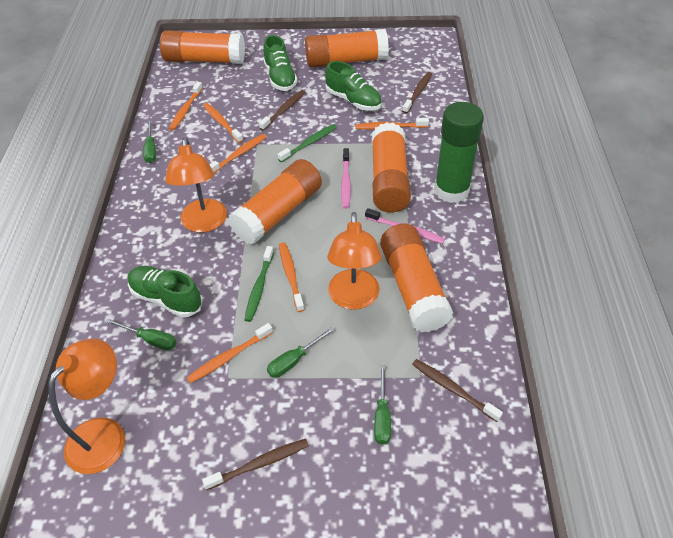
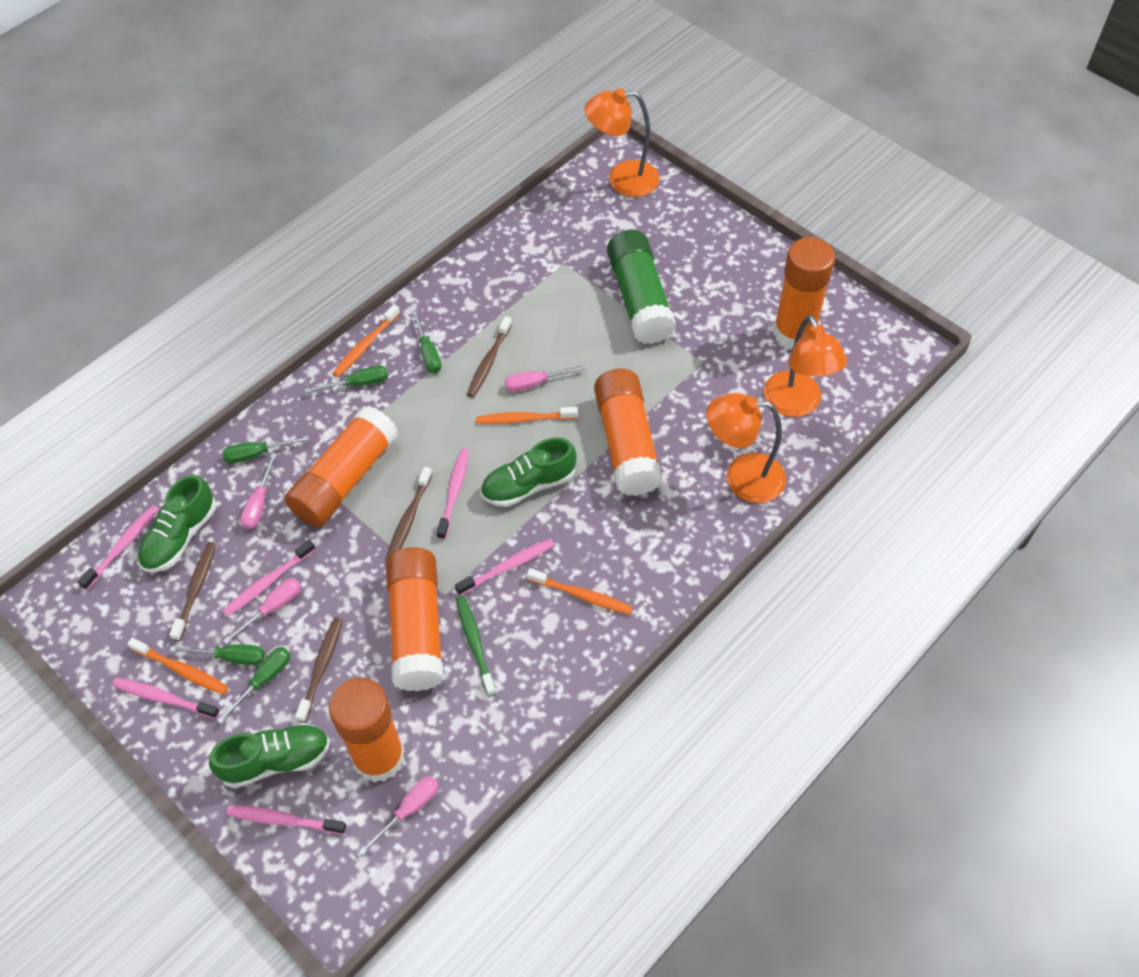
green screwdriver: 4 -> 5
green toothbrush: 2 -> 1
orange toothbrush: 6 -> 4
pink screwdriver: 0 -> 4
pink toothbrush: 2 -> 6

